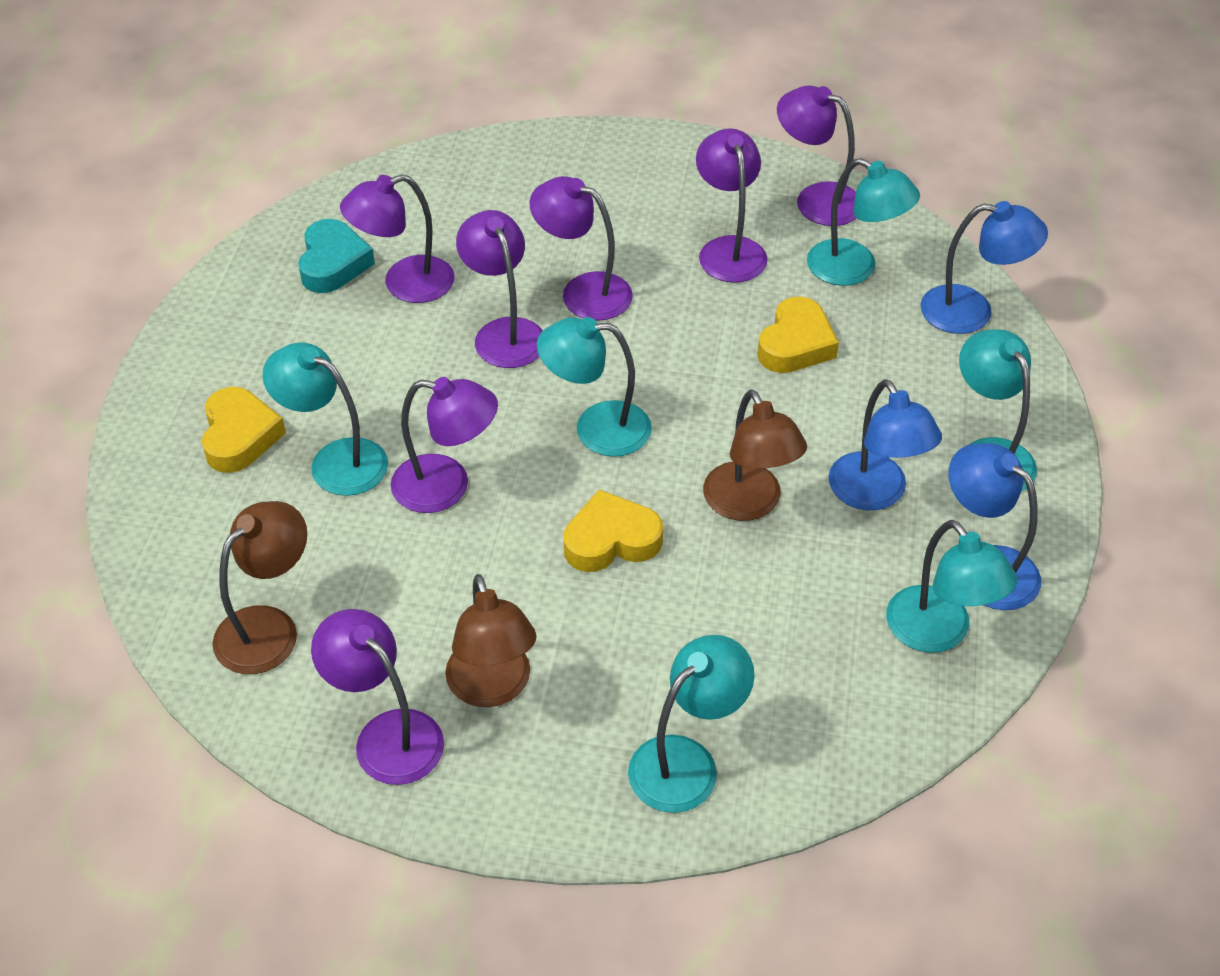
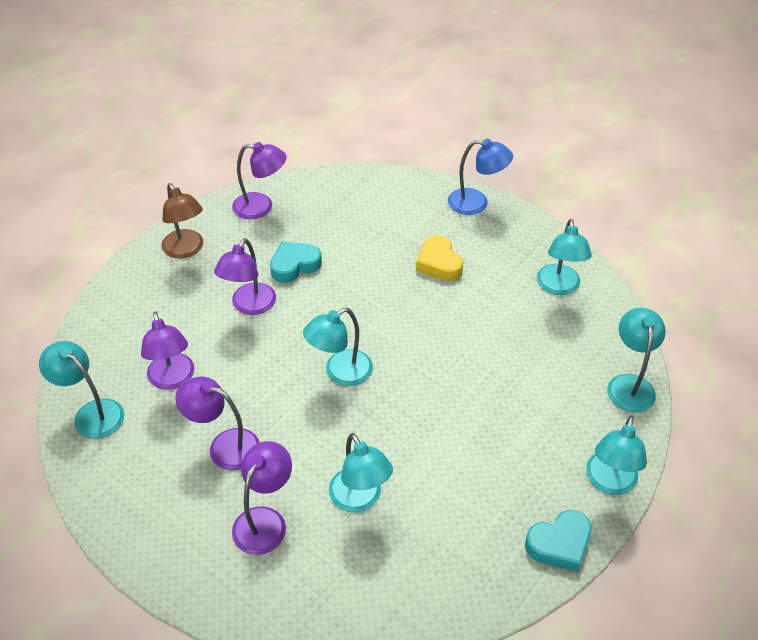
blue lamp: 3 -> 1
brown lamp: 3 -> 1
purple lamp: 7 -> 5
turquoise heart: 1 -> 2
yellow heart: 3 -> 1

